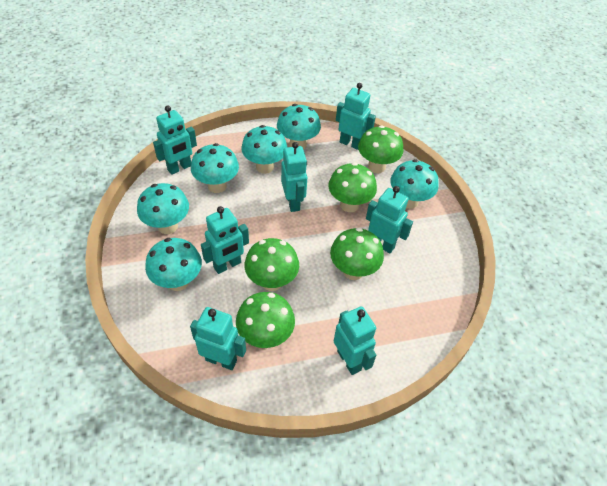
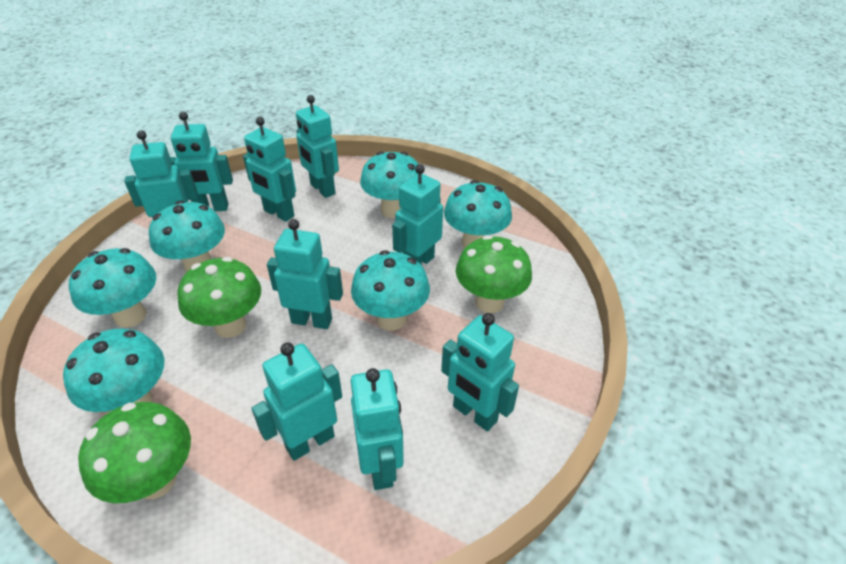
green mushroom: 5 -> 3
turquoise robot: 7 -> 9

